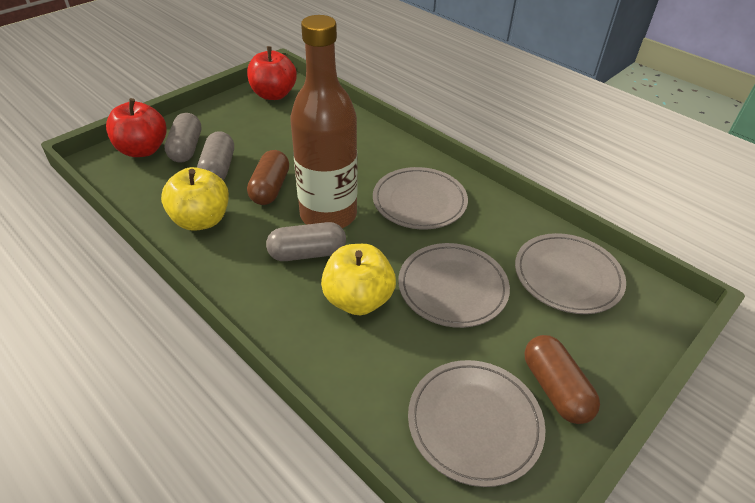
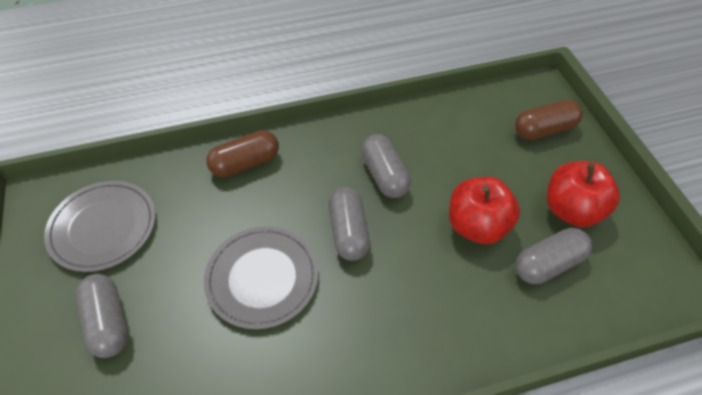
brown bottle: 1 -> 0
grey capsule: 3 -> 4
grey plate: 4 -> 2
yellow apple: 2 -> 0

